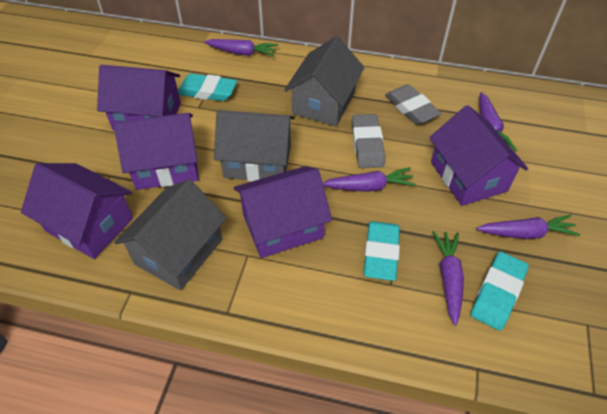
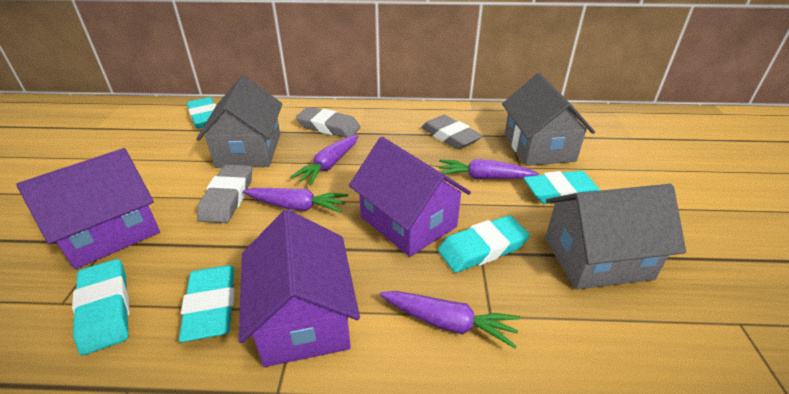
grey eraser: 2 -> 3
purple carrot: 5 -> 4
purple house: 5 -> 3
turquoise eraser: 3 -> 5

